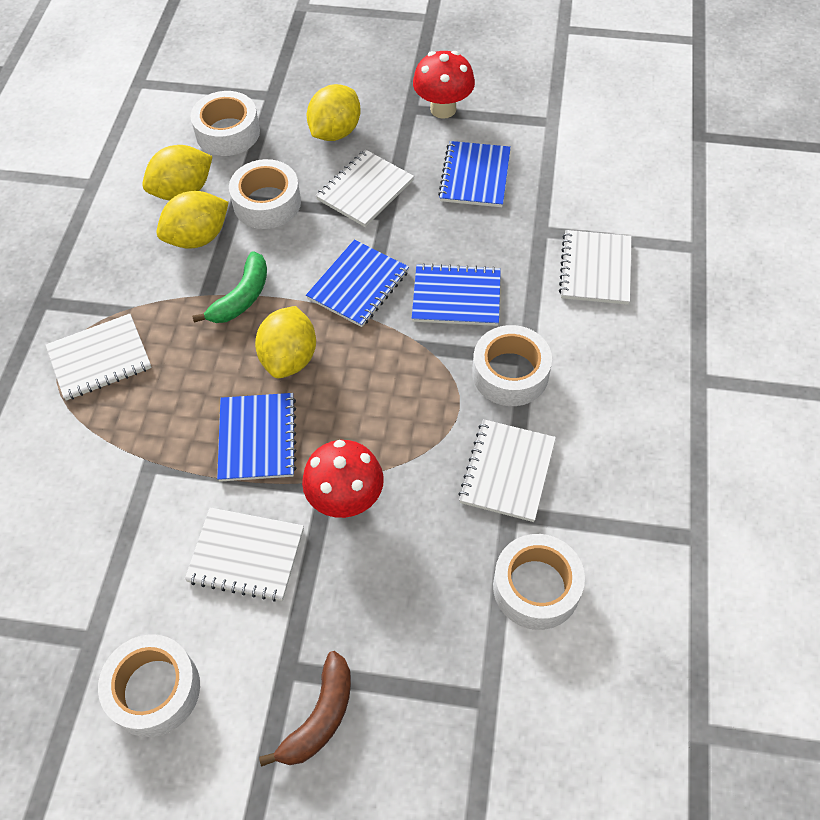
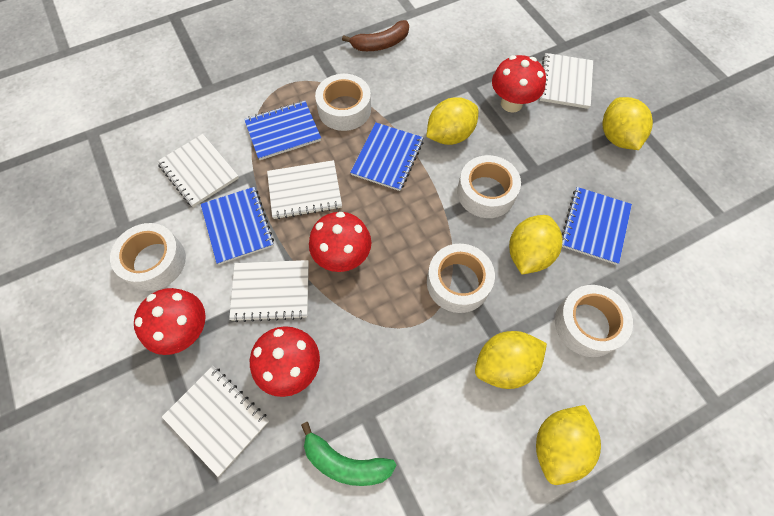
red mushroom: 2 -> 4
yellow lemon: 4 -> 5

